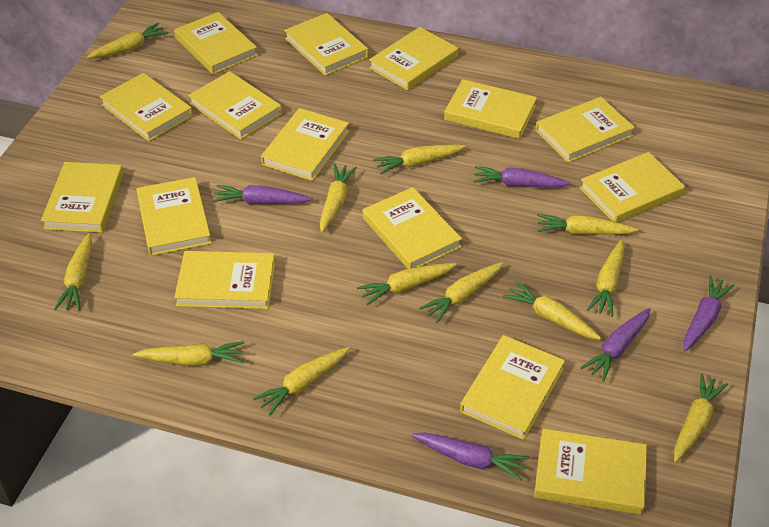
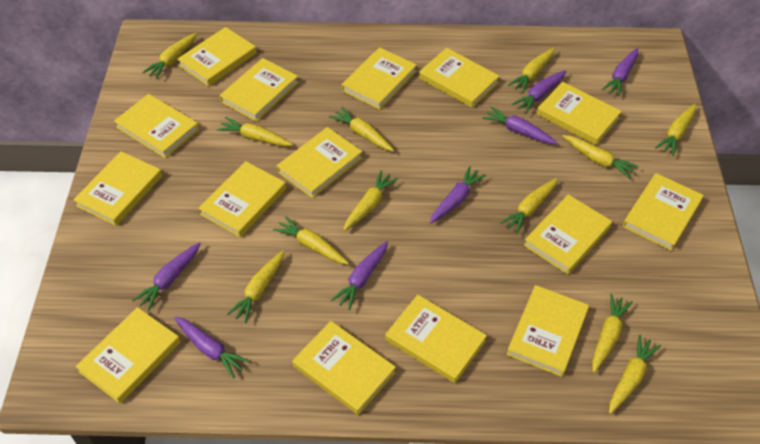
purple carrot: 5 -> 7

